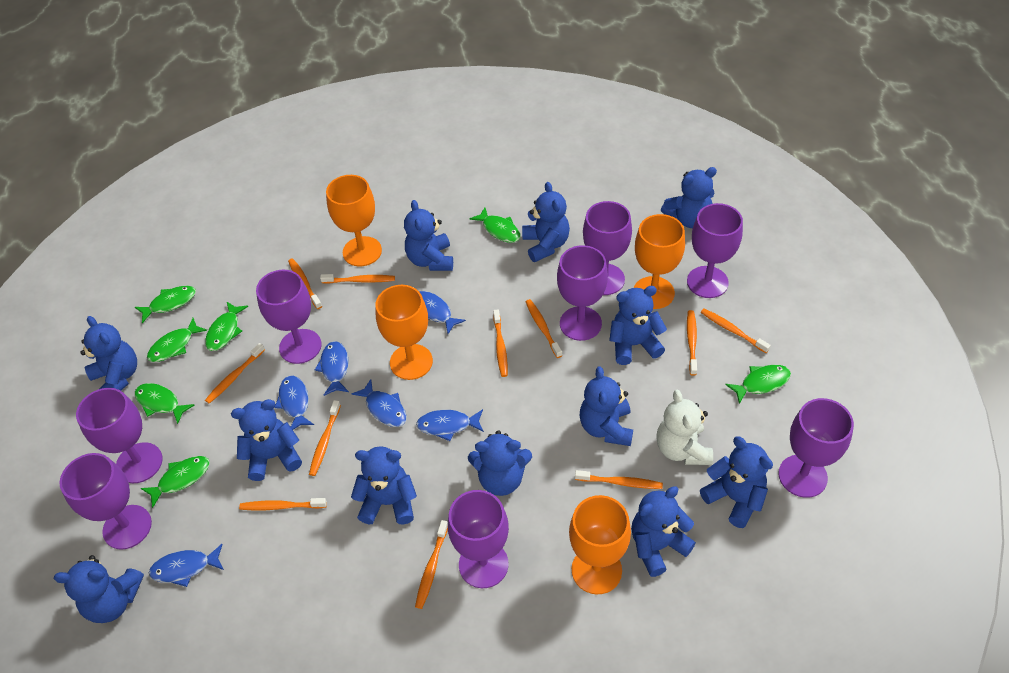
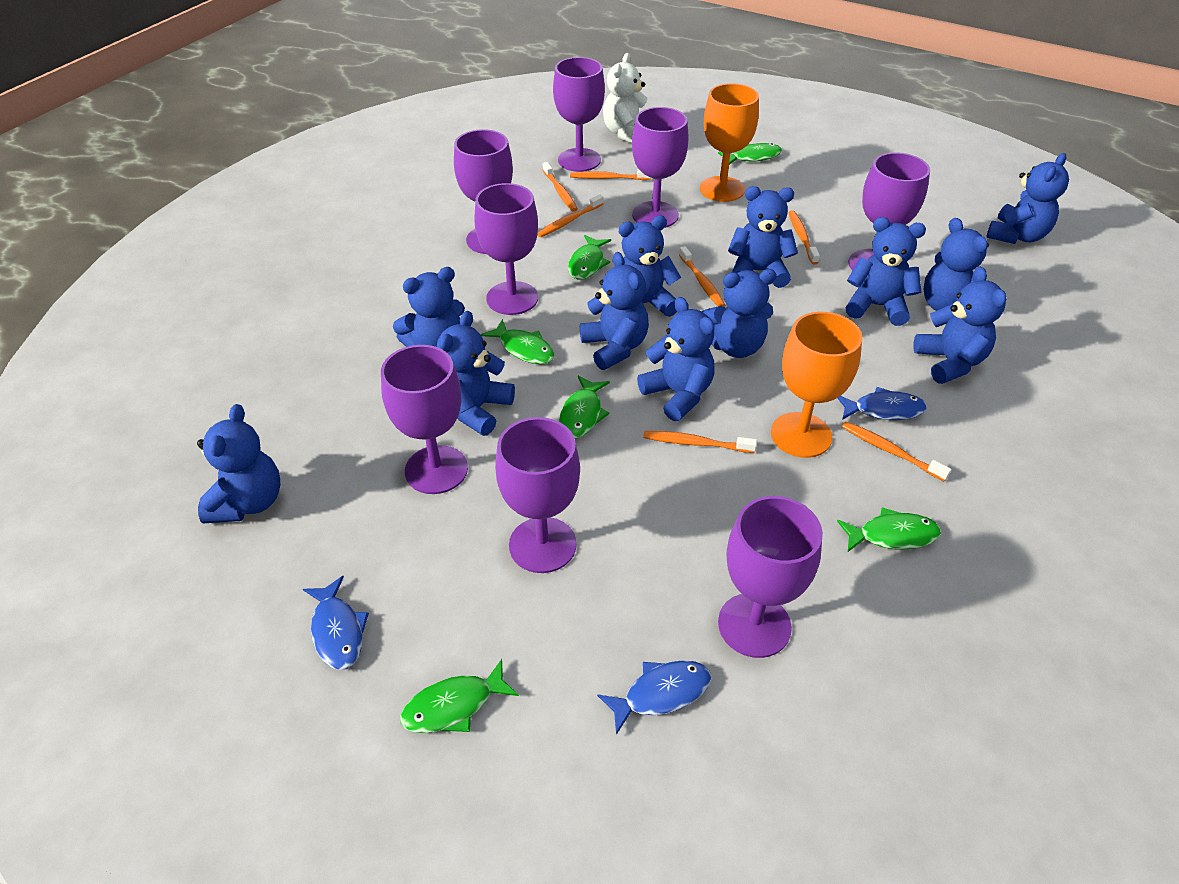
blue fish: 6 -> 3
green fish: 7 -> 6
orange goblet: 4 -> 2
orange toothbrush: 11 -> 7

